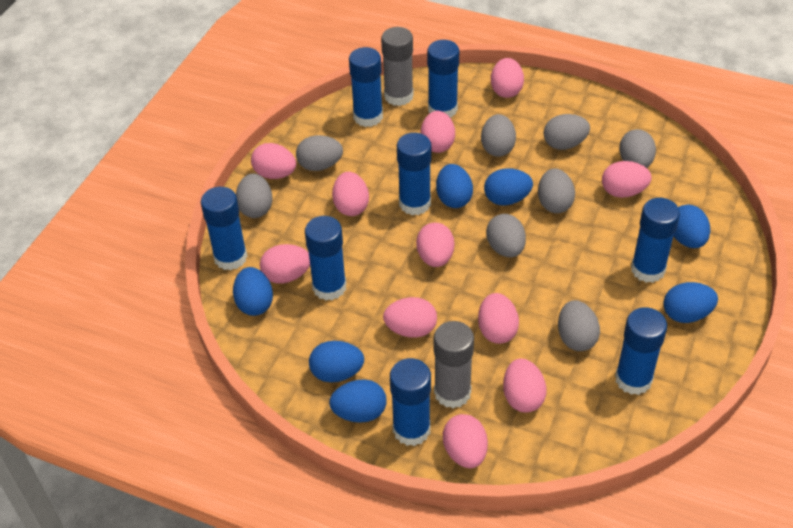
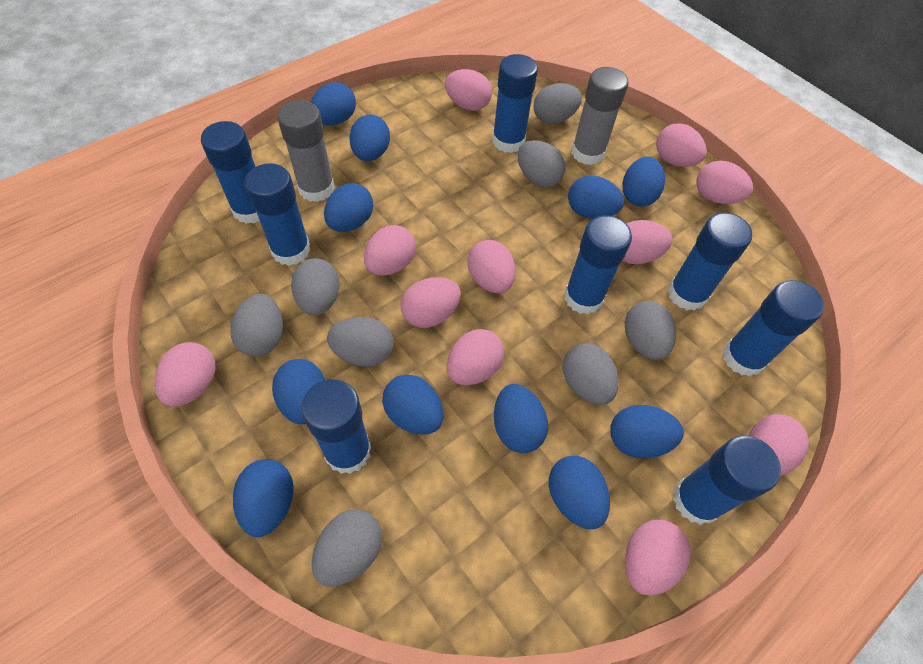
blue egg: 7 -> 11

